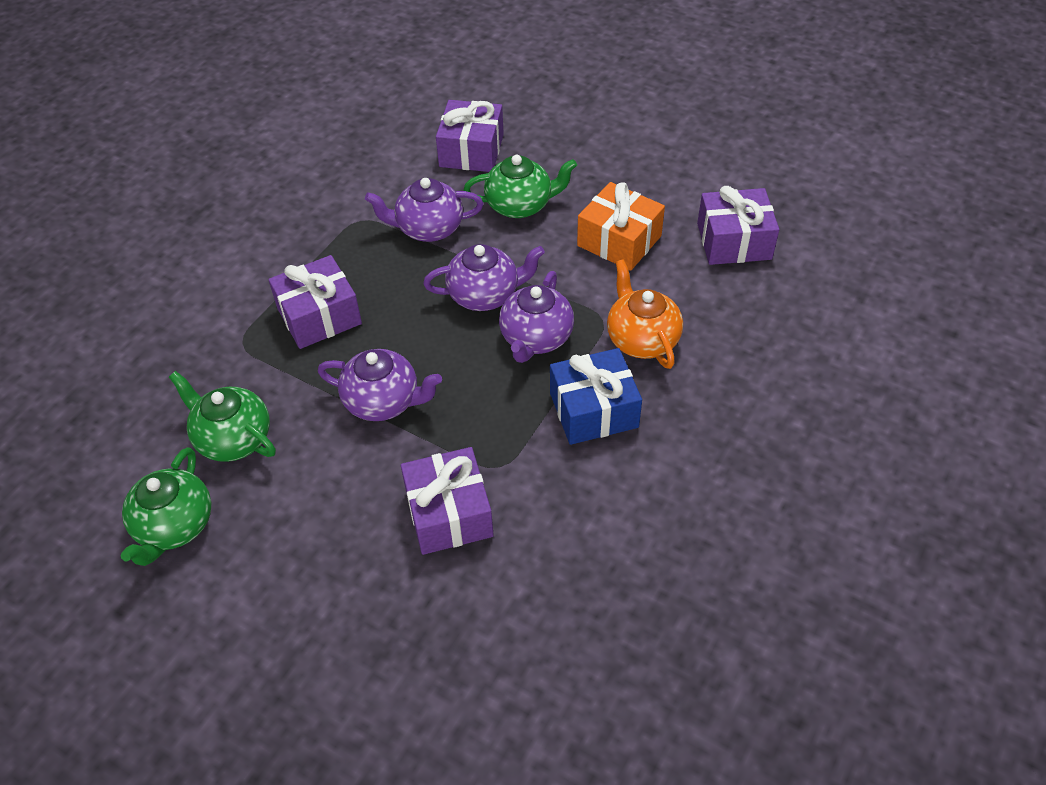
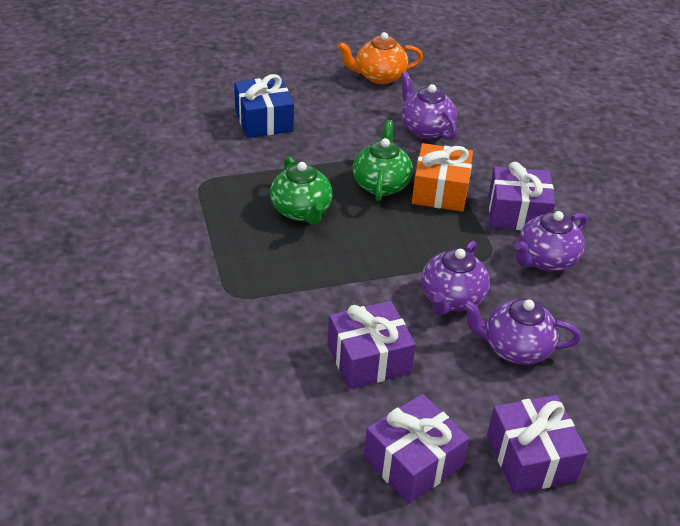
green teapot: 3 -> 2

